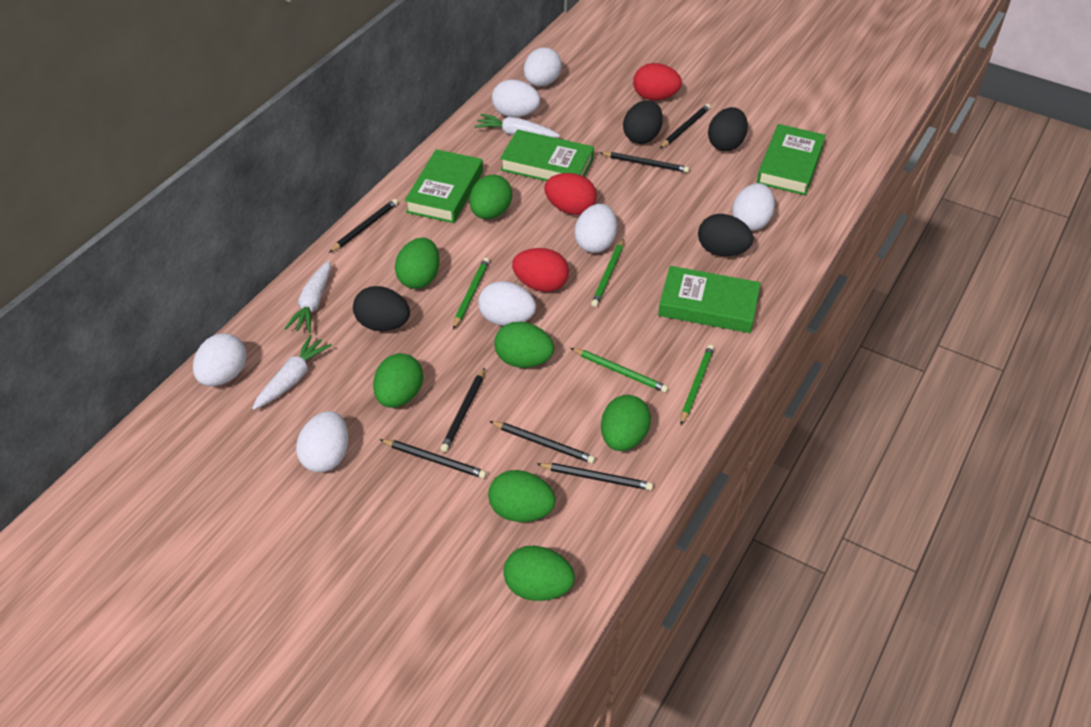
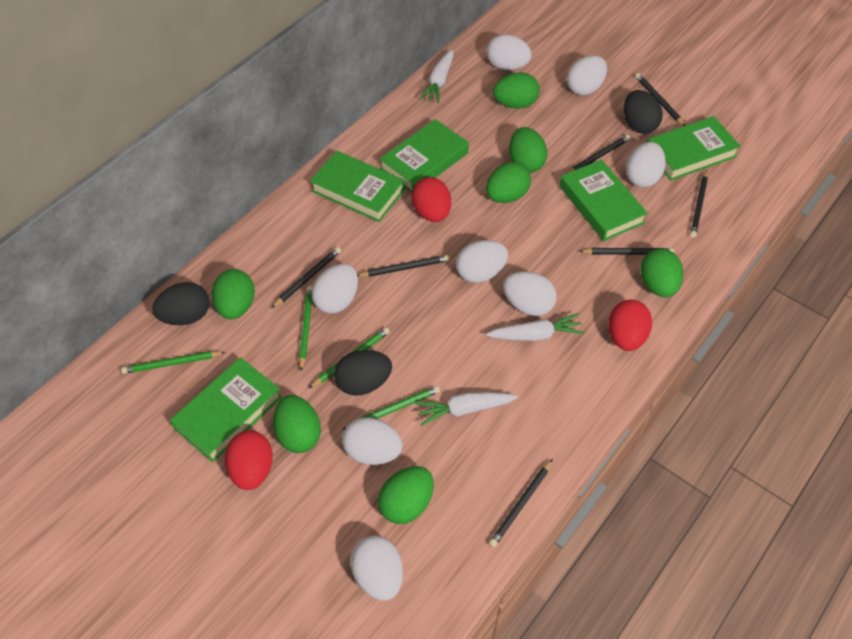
black egg: 4 -> 3
green book: 4 -> 5
white egg: 7 -> 8

